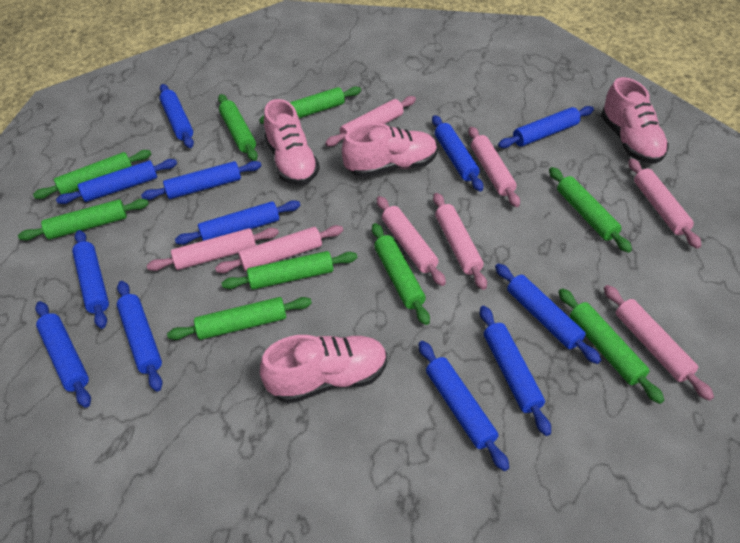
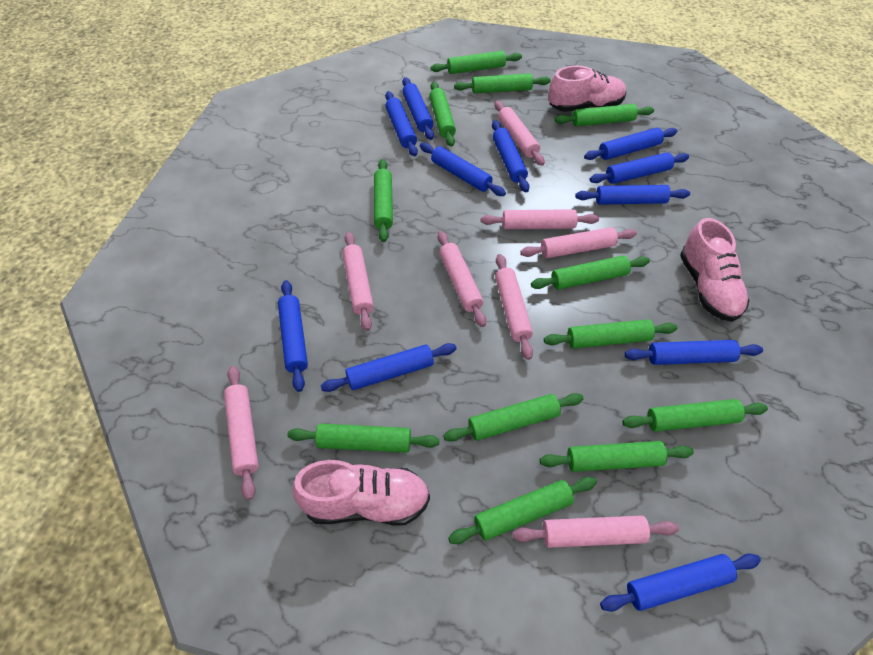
blue rolling pin: 12 -> 11
green rolling pin: 9 -> 12
pink shoe: 4 -> 3

